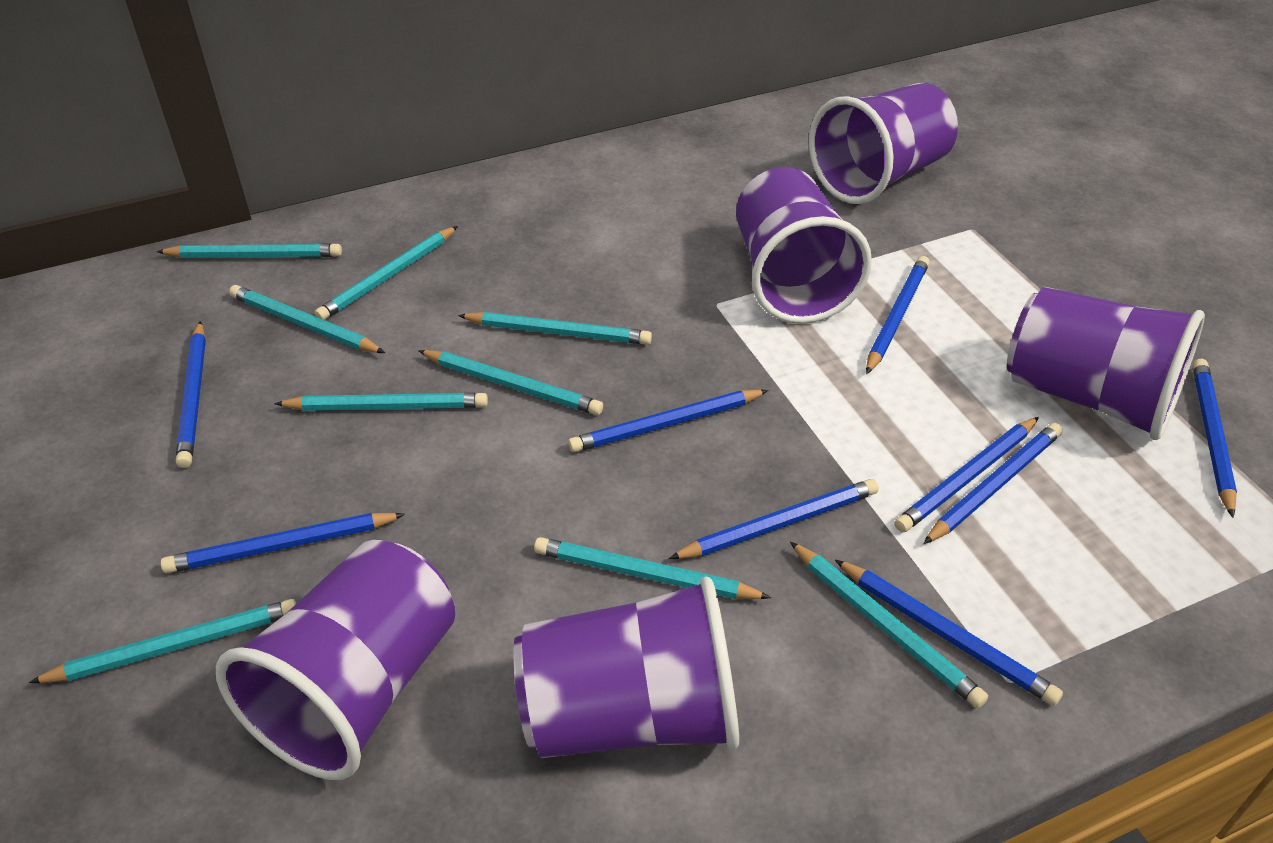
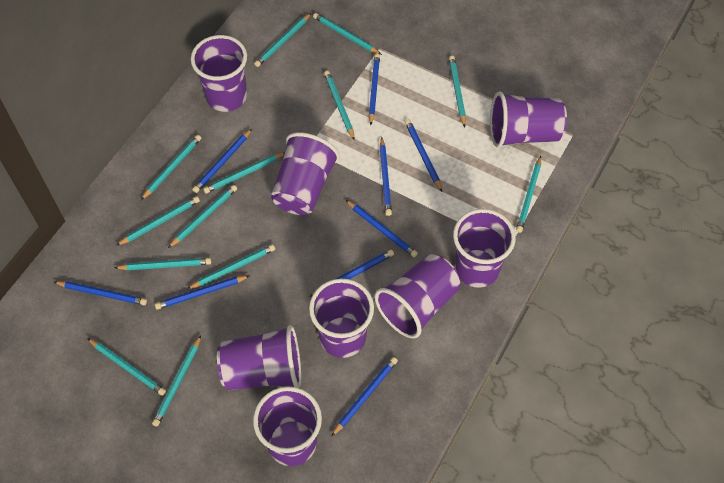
purple cup: 5 -> 8
turquoise pencil: 9 -> 13

